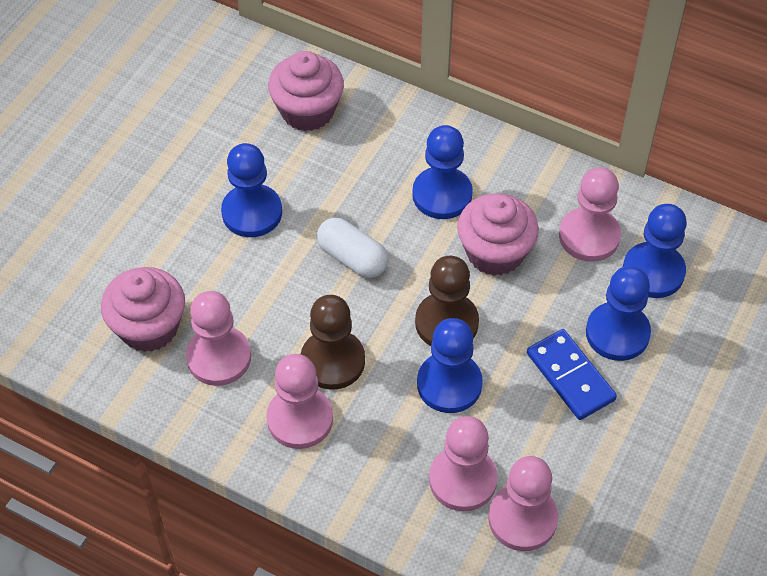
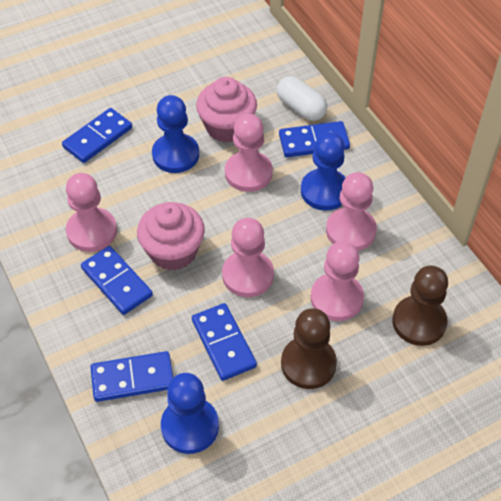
blue domino: 1 -> 5
blue pawn: 5 -> 3
pink cupcake: 3 -> 2

